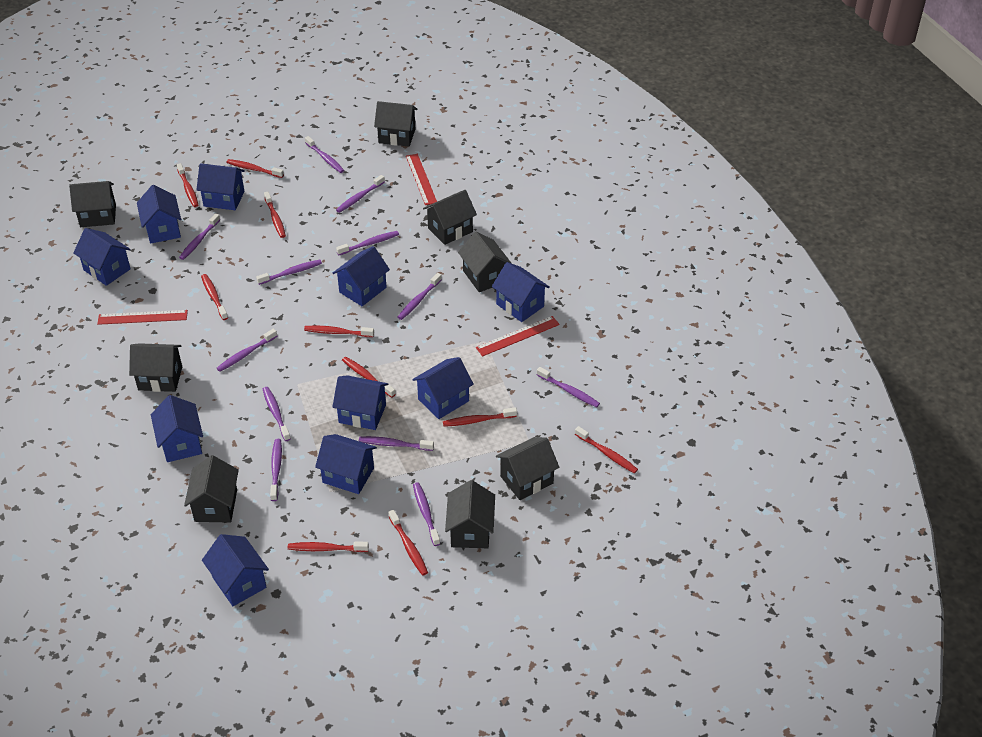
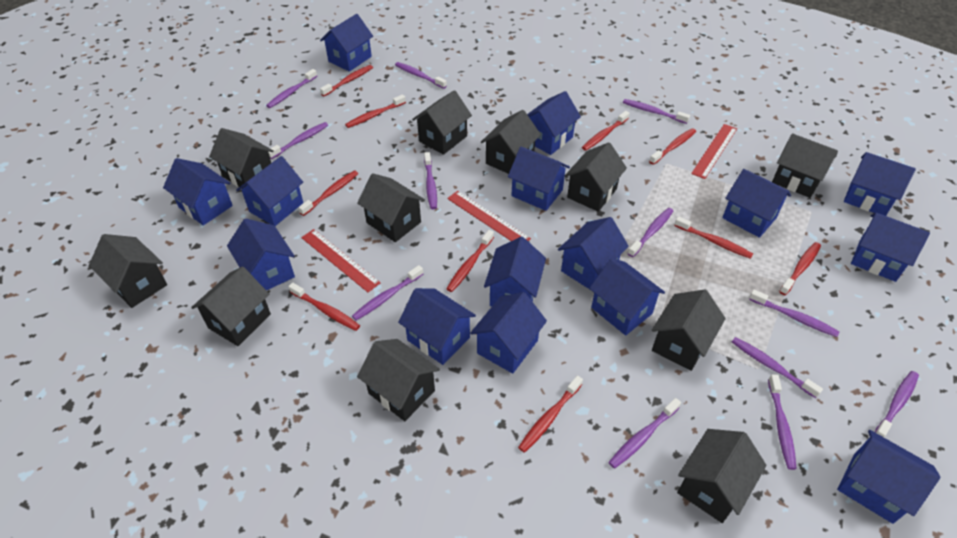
black house: 8 -> 11
blue house: 10 -> 15

